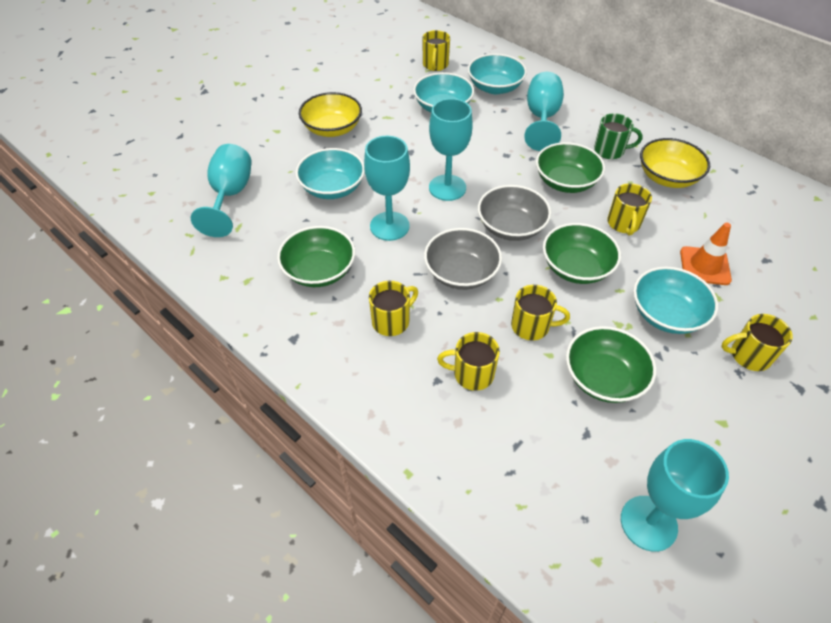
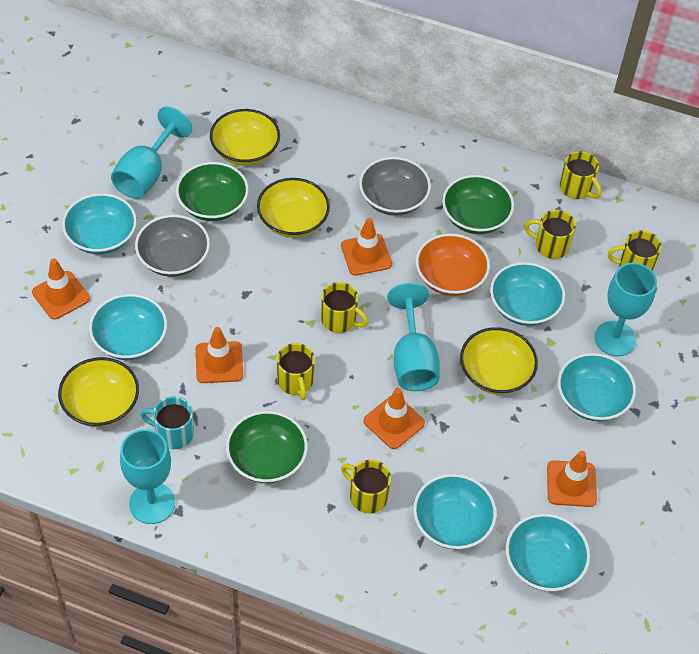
green bowl: 4 -> 3
green mug: 1 -> 0
orange bowl: 0 -> 1
orange traffic cone: 1 -> 5
turquoise bowl: 4 -> 6
turquoise goblet: 5 -> 4
turquoise mug: 0 -> 1
yellow bowl: 2 -> 4

